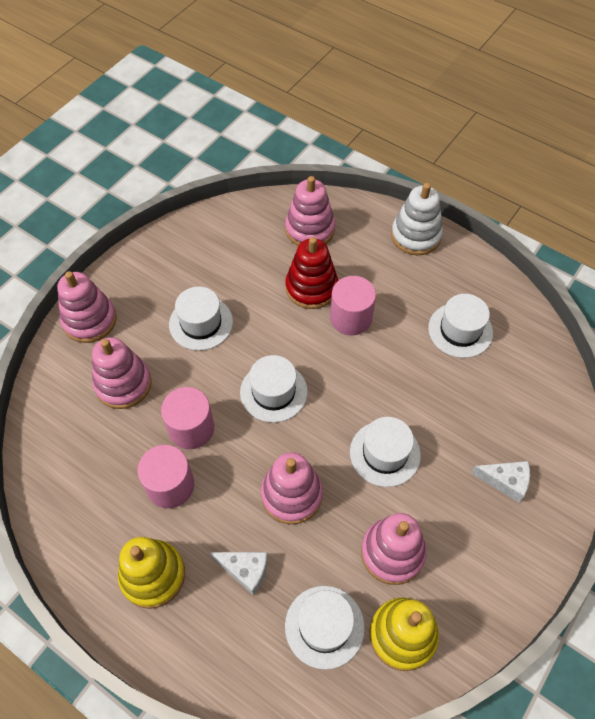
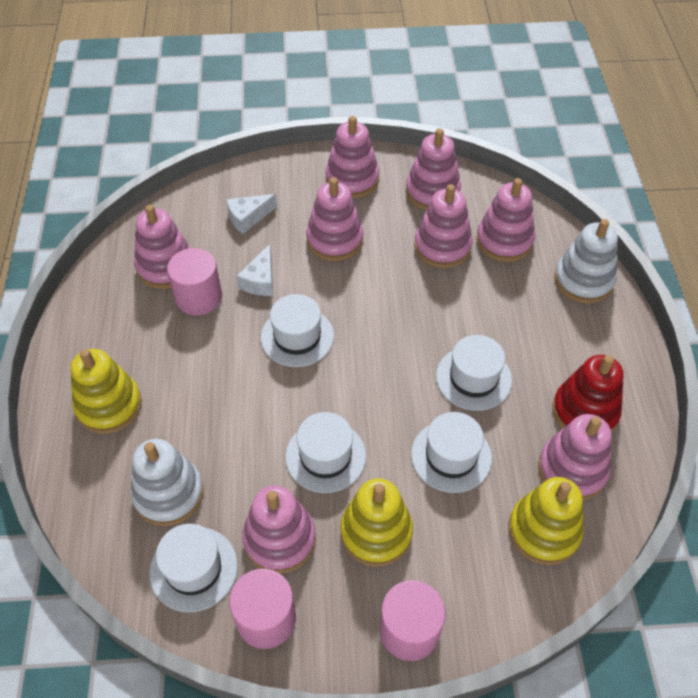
pink stacking toy: 5 -> 8
white stacking toy: 1 -> 2
yellow stacking toy: 2 -> 3

